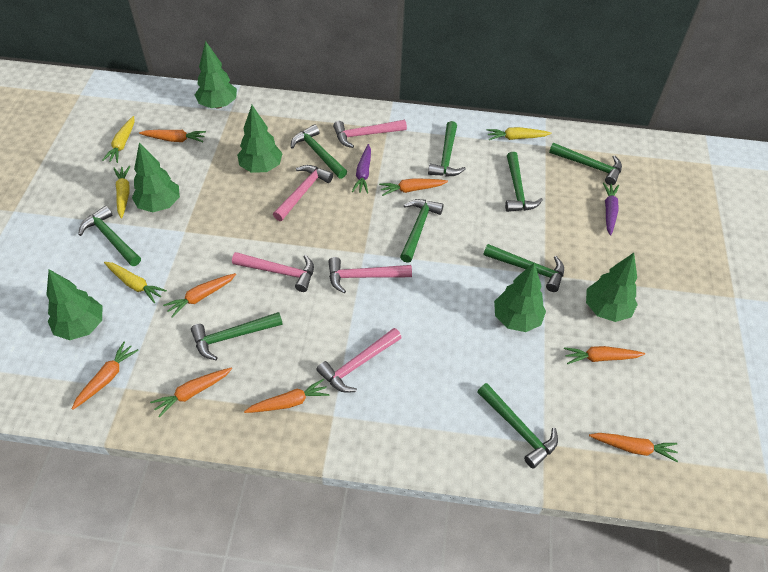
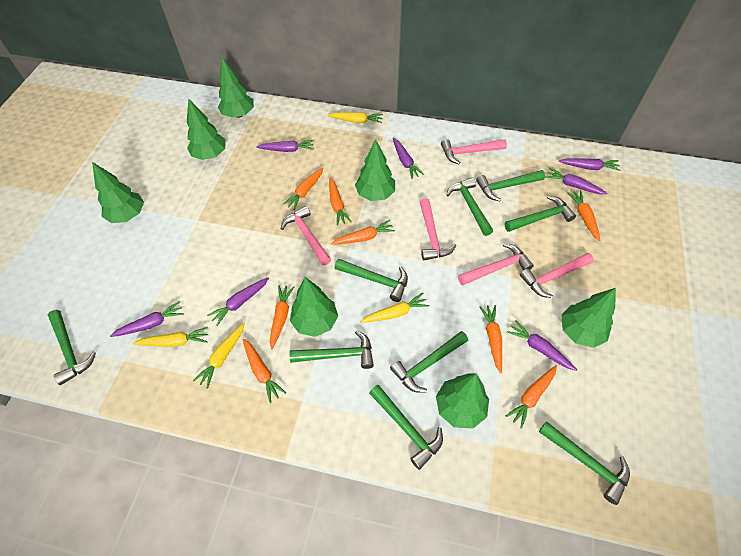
green tree: 6 -> 7
purple carrot: 2 -> 7

